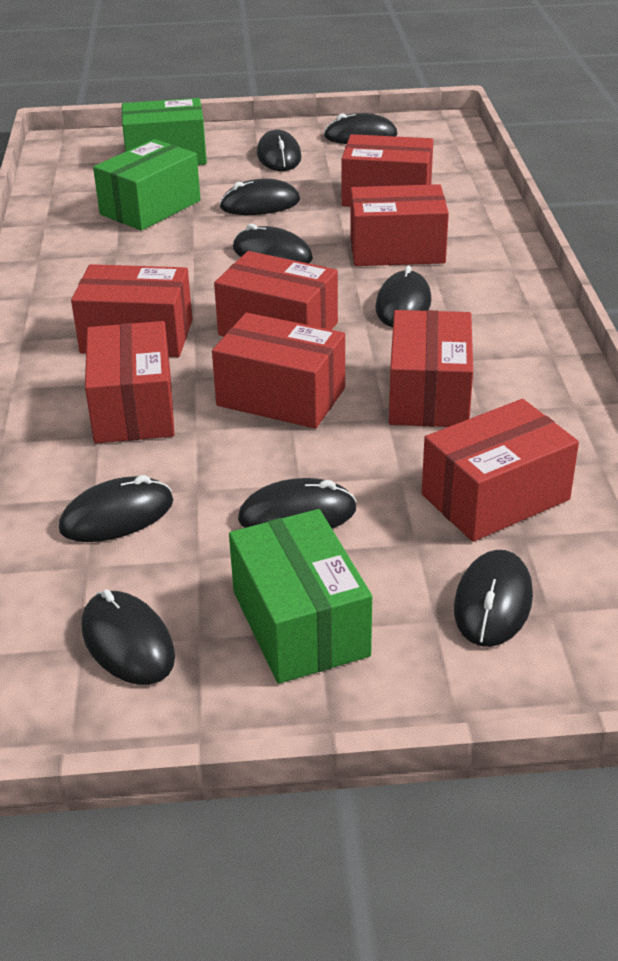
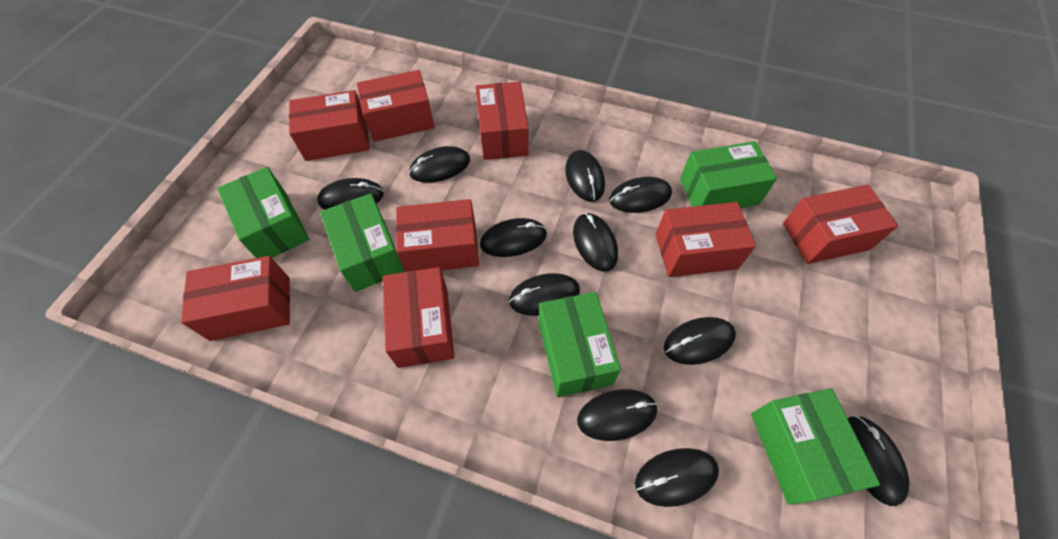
black mouse: 9 -> 11
green box: 3 -> 5

